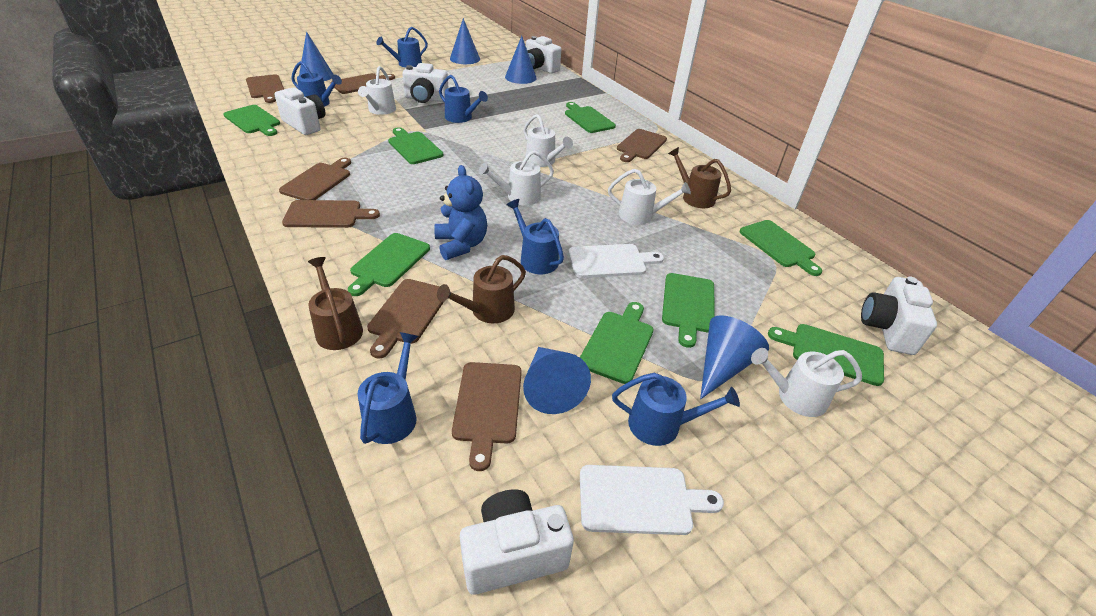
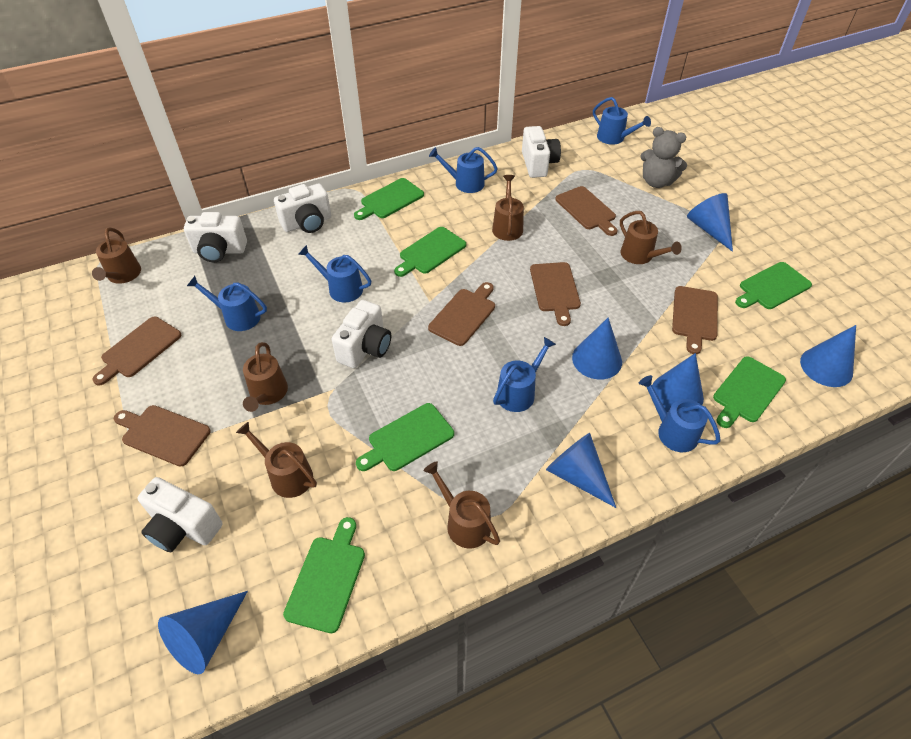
blue cone: 5 -> 6
blue teddy bear: 1 -> 0
brown cutting board: 7 -> 6
brown watering can: 3 -> 6
green cutting board: 8 -> 6
grey teddy bear: 0 -> 1
white cutting board: 2 -> 0
white watering can: 5 -> 0

